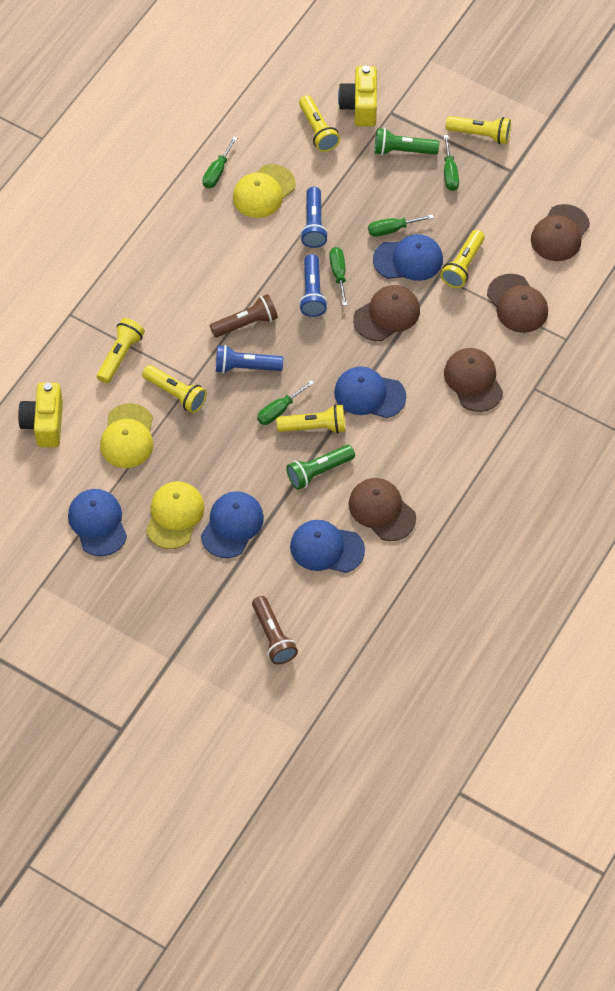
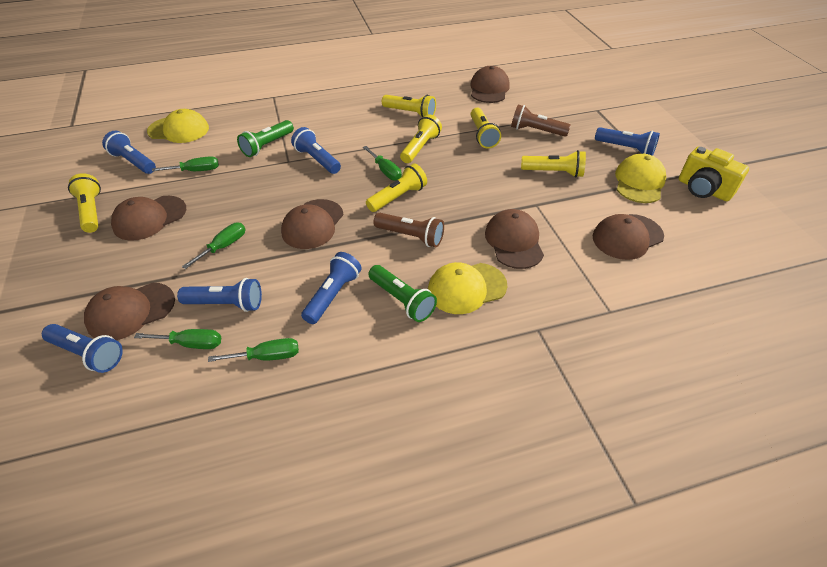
blue cap: 5 -> 0
blue flashlight: 3 -> 6
brown cap: 5 -> 6
yellow camera: 2 -> 1

